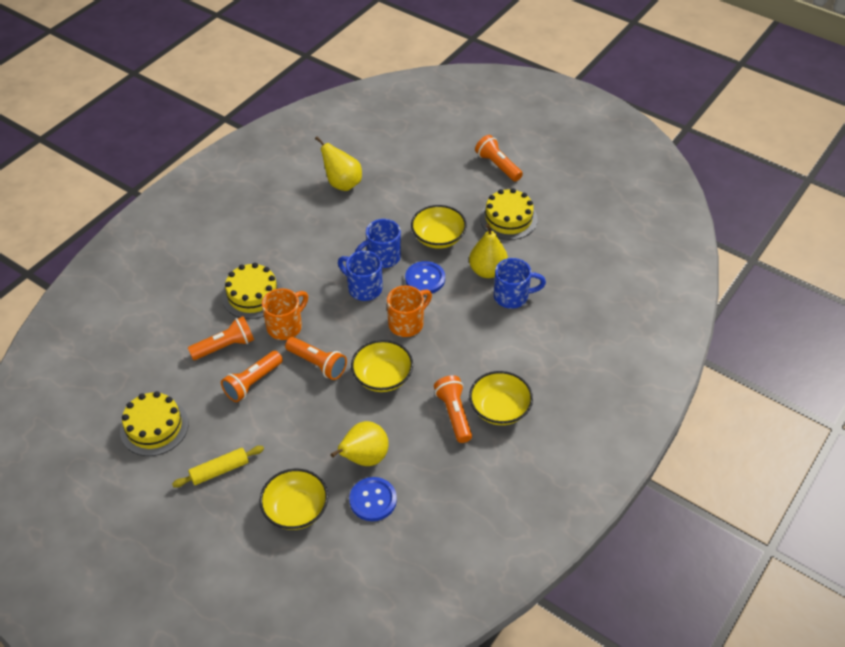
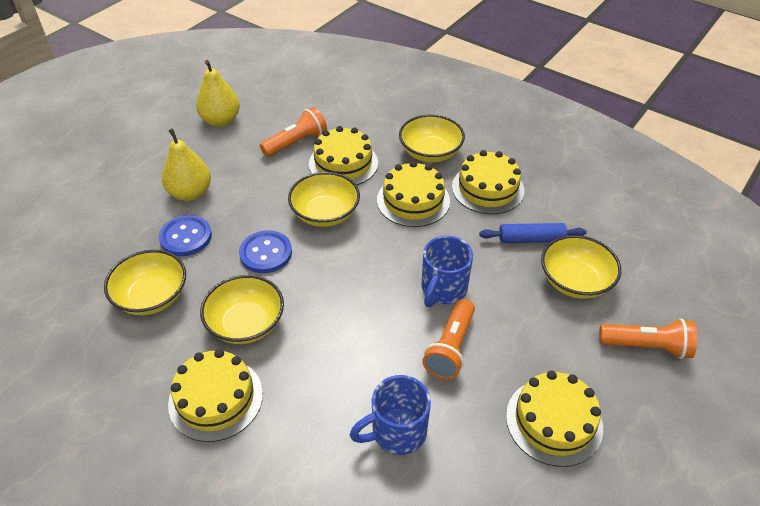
blue mug: 3 -> 2
blue rolling pin: 0 -> 1
orange flashlight: 5 -> 3
orange mug: 2 -> 0
yellow bowl: 4 -> 5
yellow cake: 3 -> 5
yellow pear: 3 -> 2
yellow rolling pin: 1 -> 0

